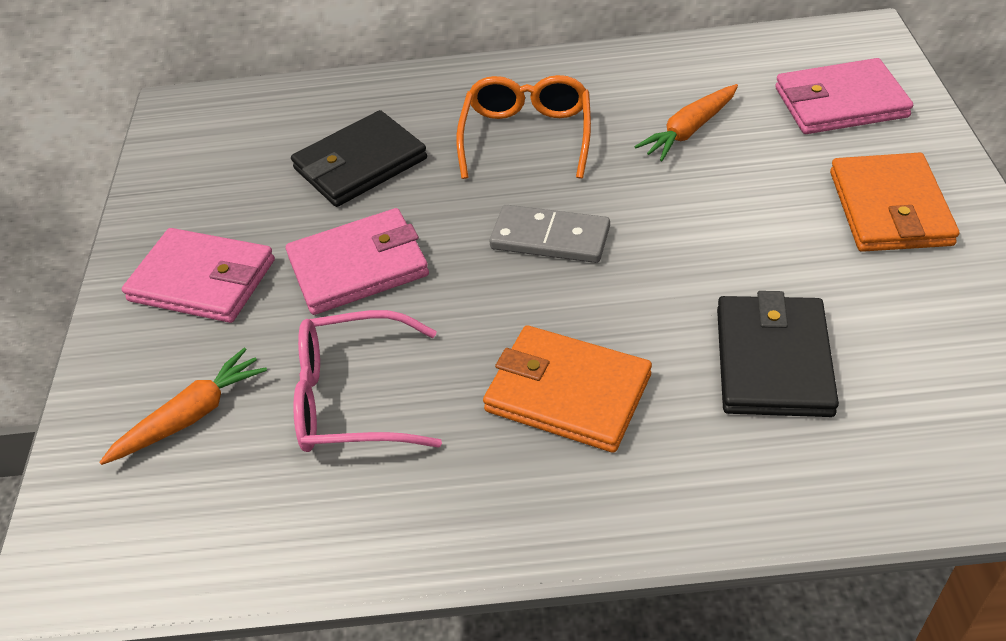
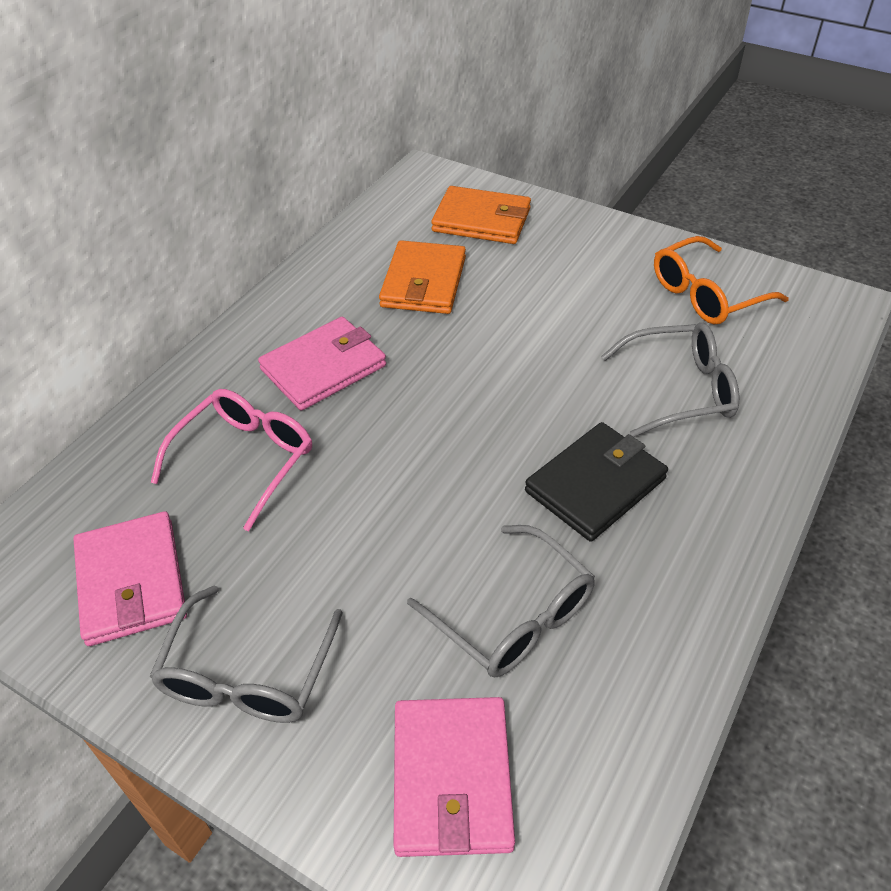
black wallet: 2 -> 1
grey domino: 1 -> 0
grey glasses: 0 -> 3
orange carrot: 2 -> 0

